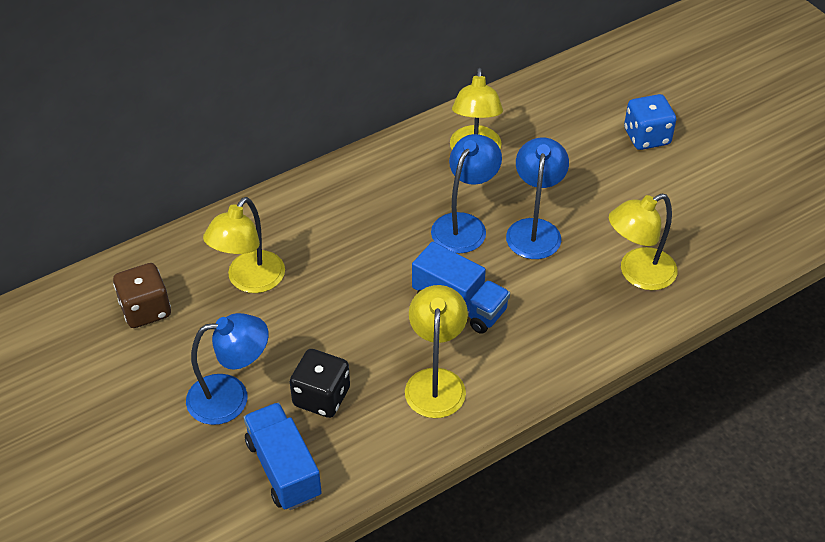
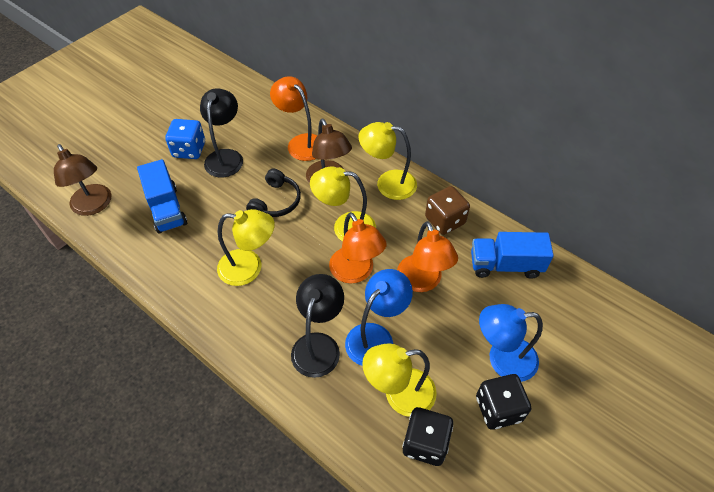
black dice: 1 -> 2
black headphones: 0 -> 1
black lamp: 0 -> 2
blue lamp: 3 -> 2
brown lamp: 0 -> 2
orange lamp: 0 -> 3

